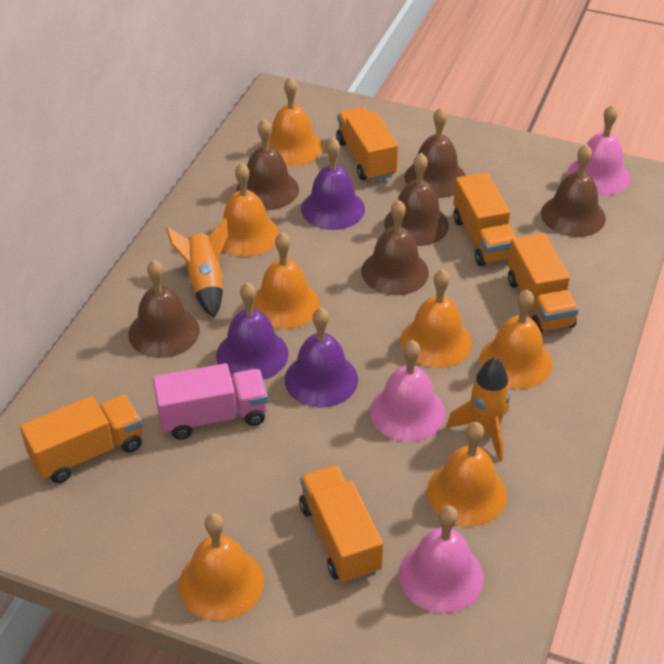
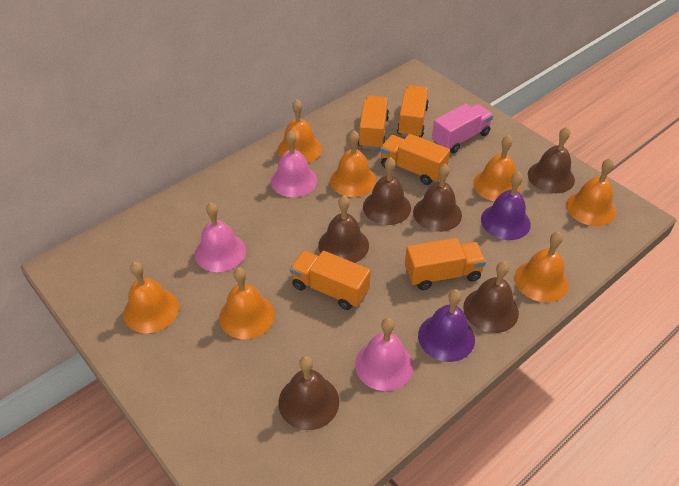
orange rocket: 2 -> 0
purple bell: 3 -> 2

